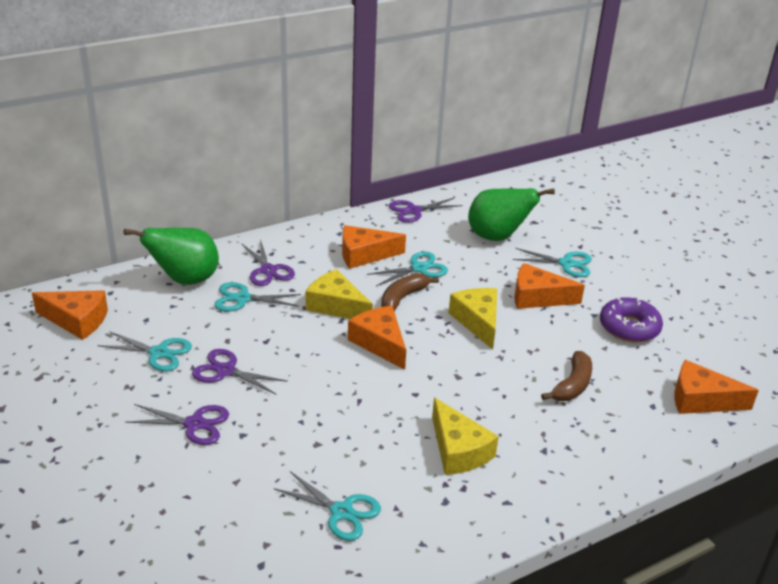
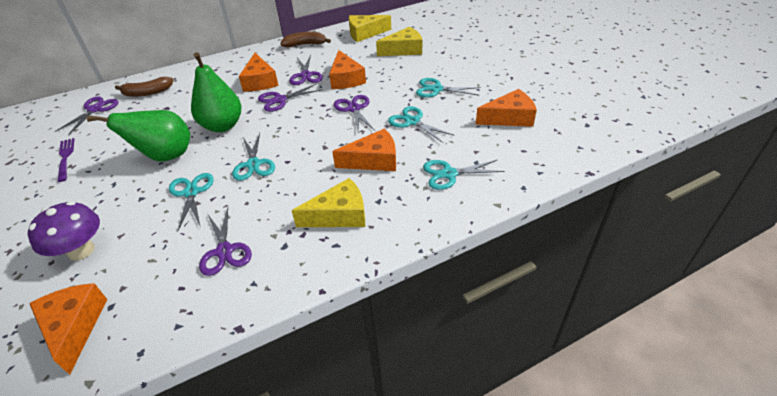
purple donut: 1 -> 0
purple fork: 0 -> 1
purple mushroom: 0 -> 1
purple scissors: 4 -> 5

